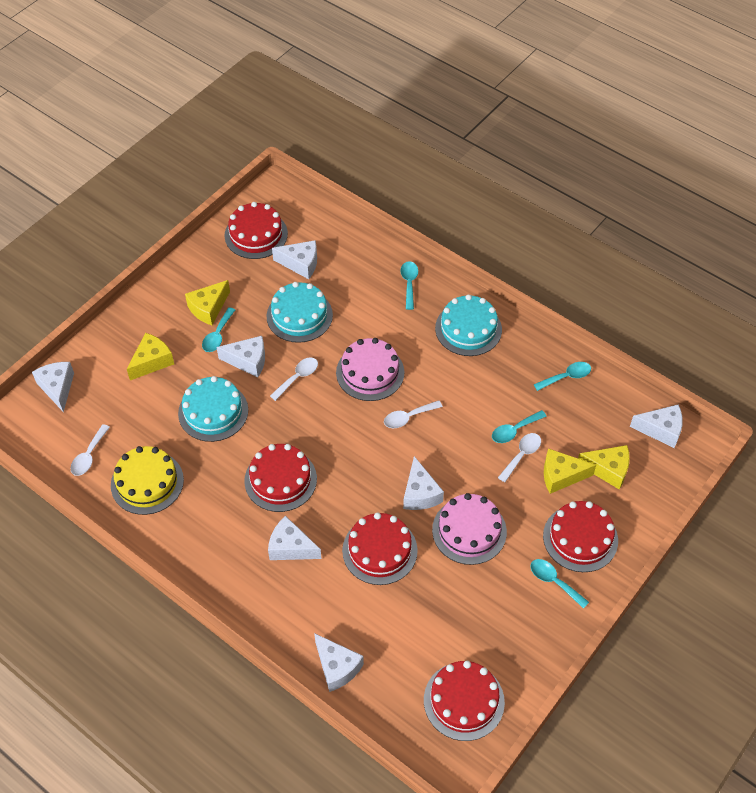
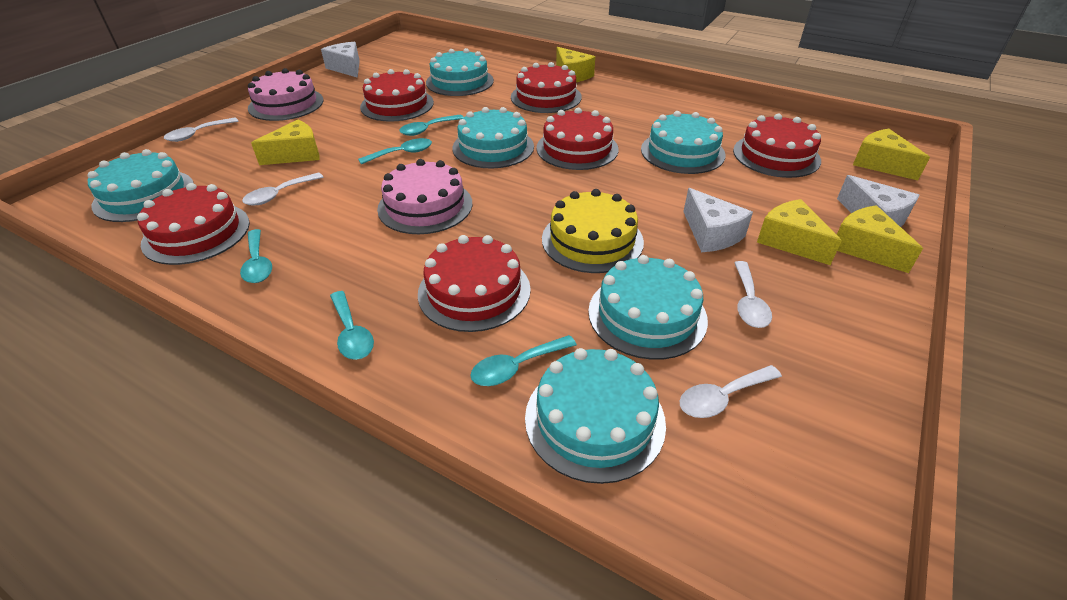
red cake: 5 -> 6
turquoise cake: 3 -> 6
white cheese: 7 -> 3
yellow cheese: 4 -> 5

